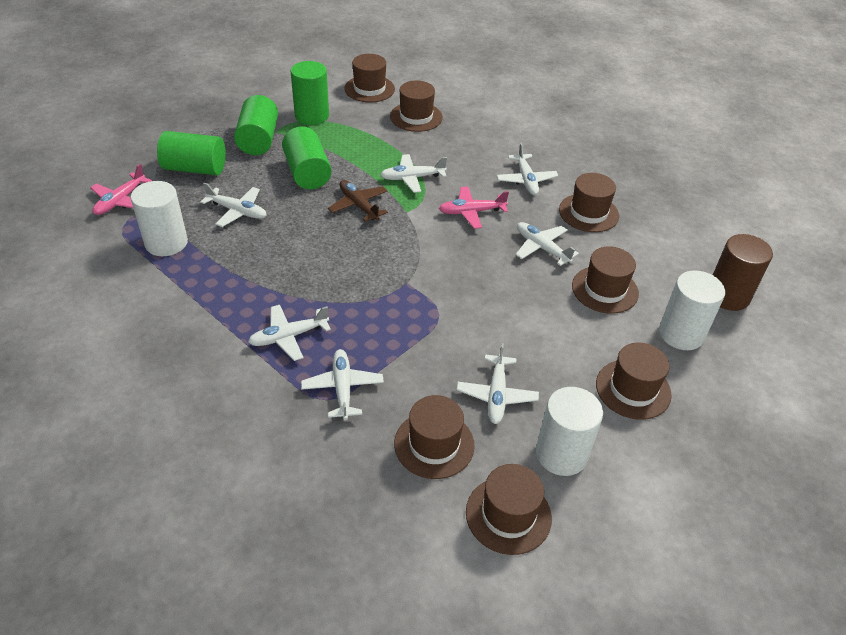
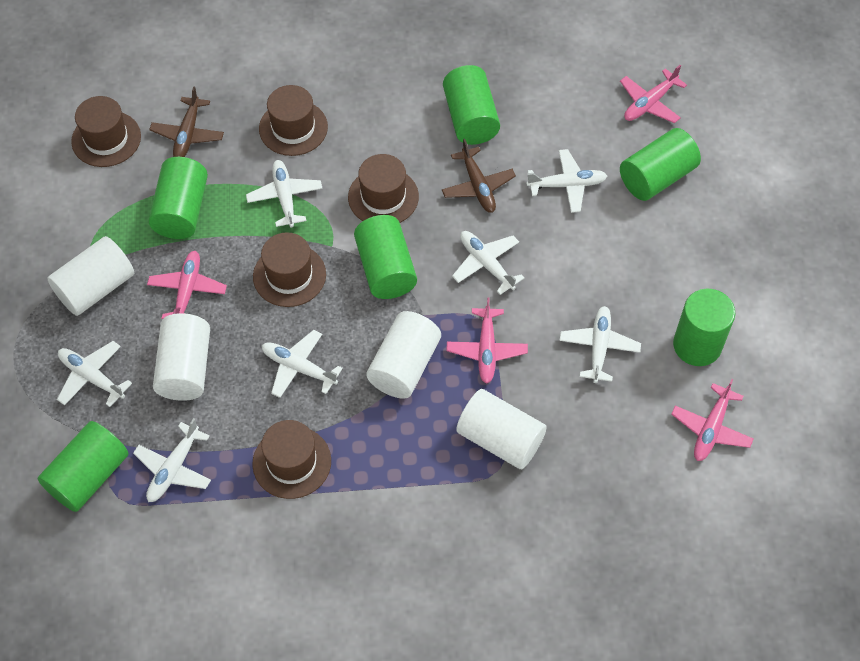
brown cylinder: 1 -> 0
brown hat: 7 -> 5
brown plane: 1 -> 2
green cylinder: 4 -> 6
pink plane: 2 -> 4
white cylinder: 3 -> 4

